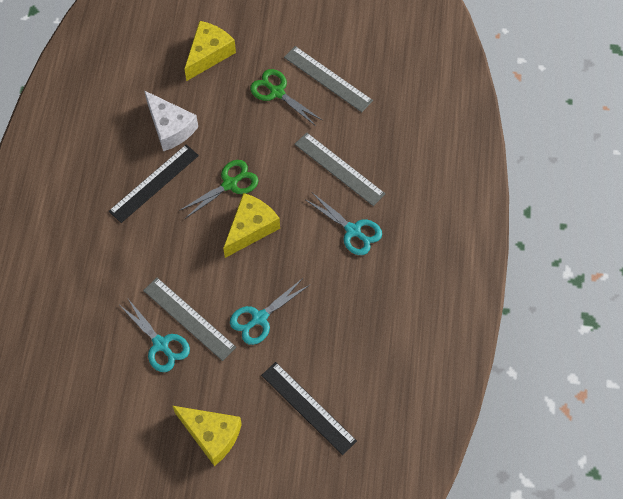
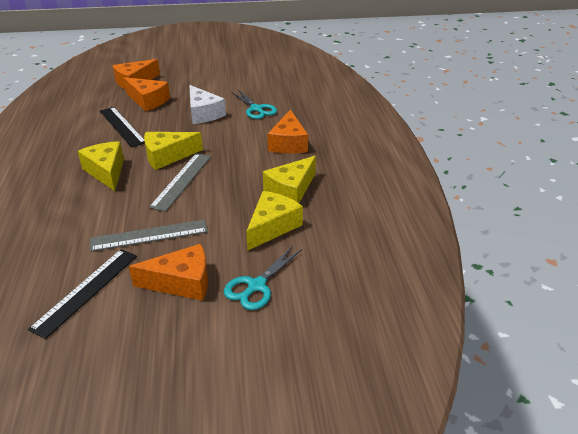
green scissors: 2 -> 0
grey ruler: 3 -> 2
orange cheese: 0 -> 4
turquoise scissors: 3 -> 2
yellow cheese: 3 -> 4

